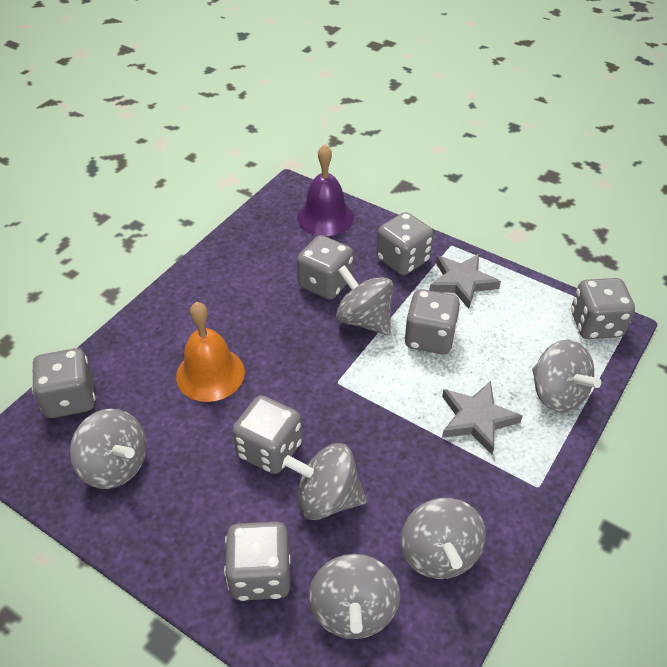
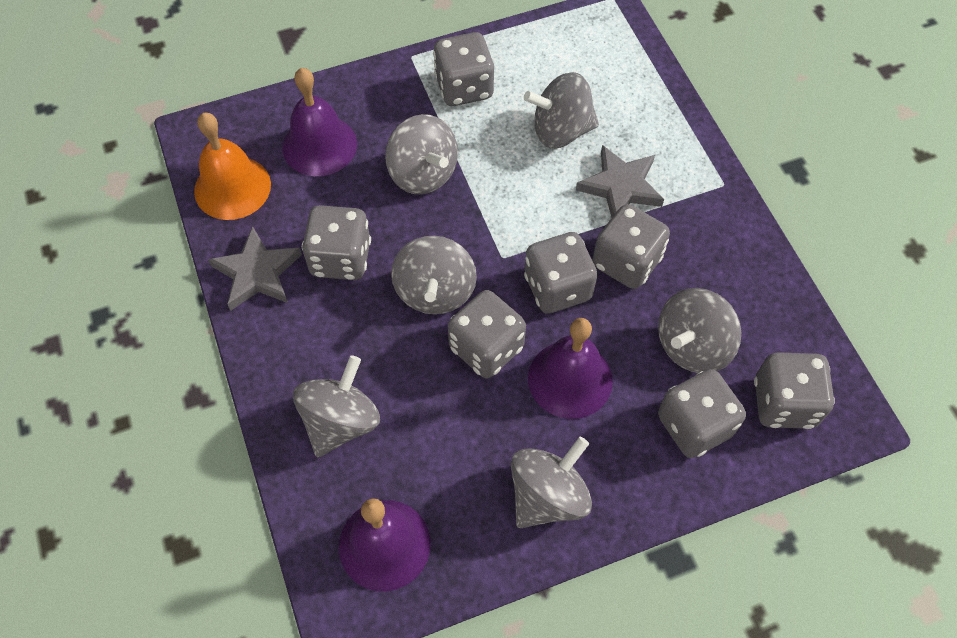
purple bell: 1 -> 3

